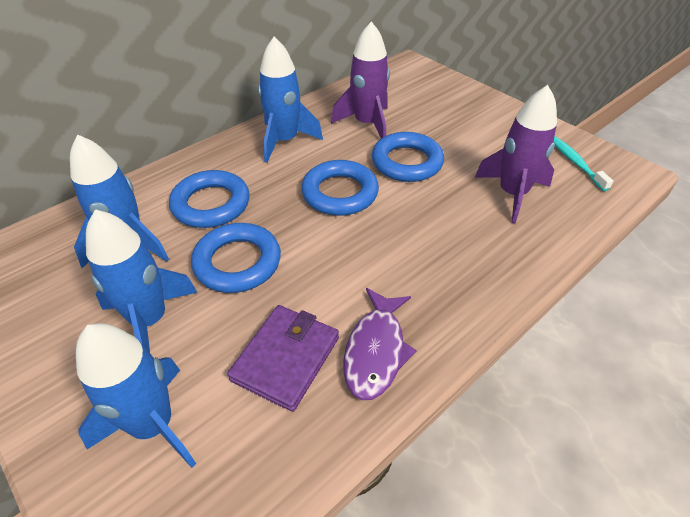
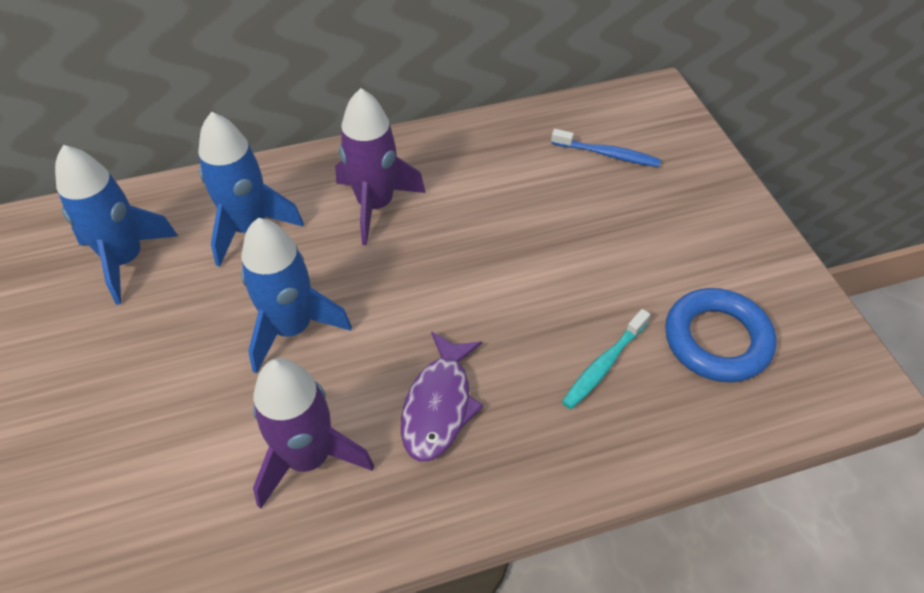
blue ring: 4 -> 1
blue rocket: 4 -> 3
blue toothbrush: 0 -> 1
purple wallet: 1 -> 0

